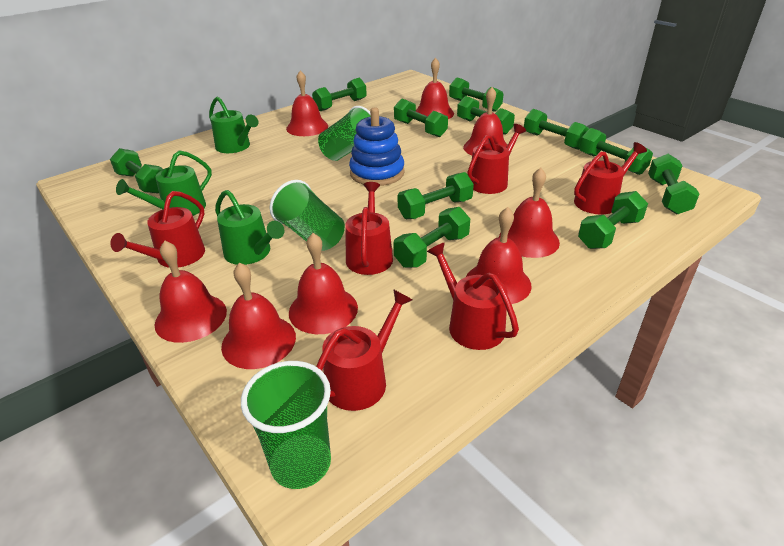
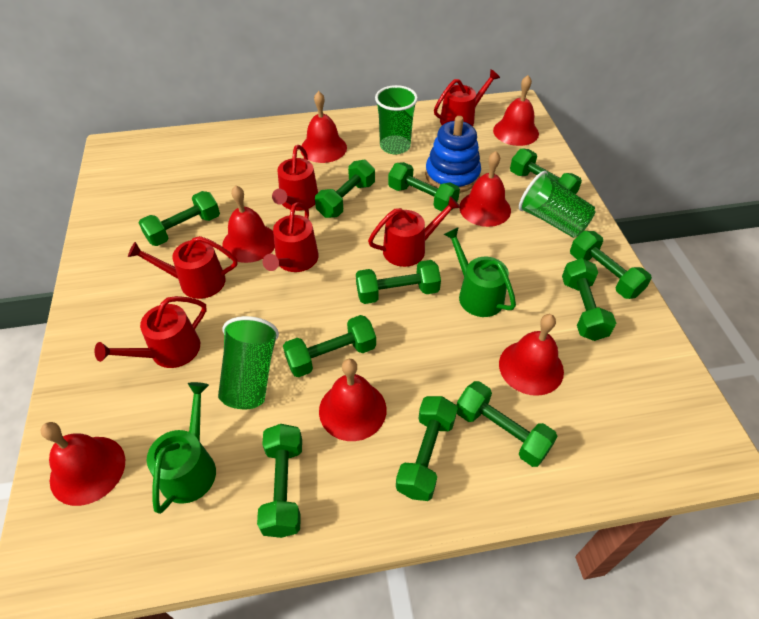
green watering can: 3 -> 2
red bell: 8 -> 7

